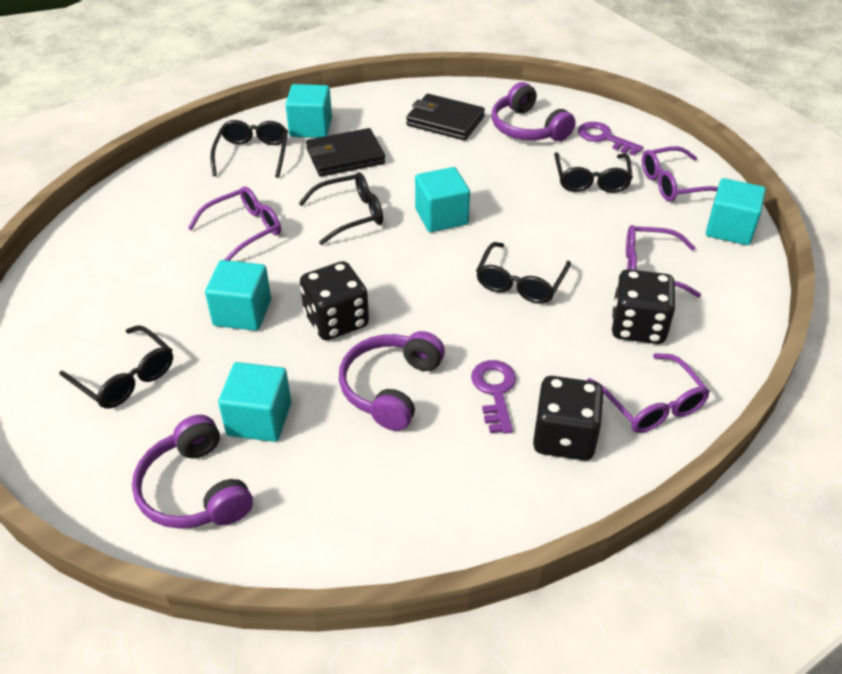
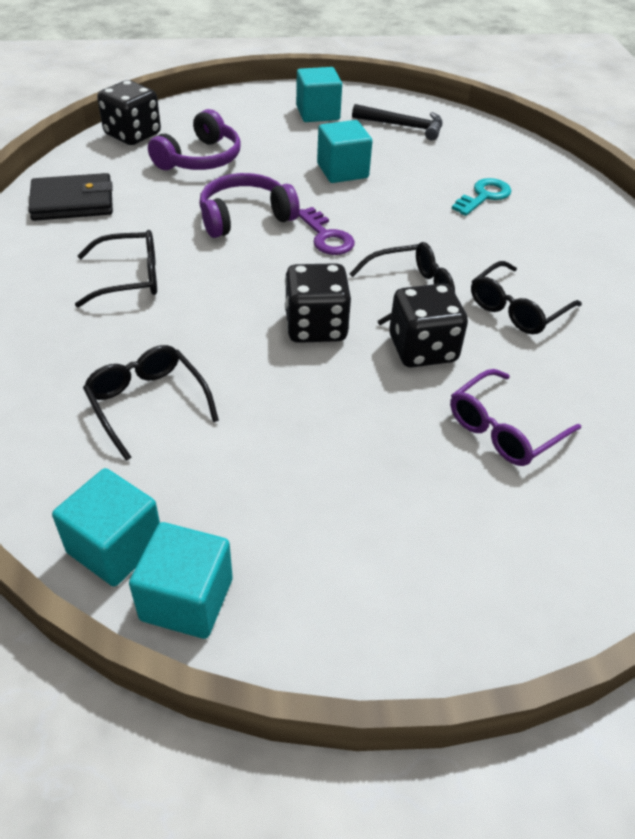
black glasses: 5 -> 4
black hammer: 0 -> 1
black wallet: 2 -> 1
purple glasses: 4 -> 1
purple headphones: 3 -> 2
purple key: 2 -> 1
turquoise cube: 5 -> 4
turquoise key: 0 -> 1

